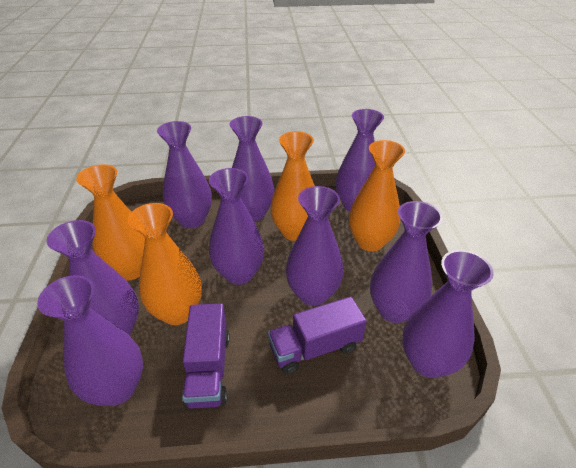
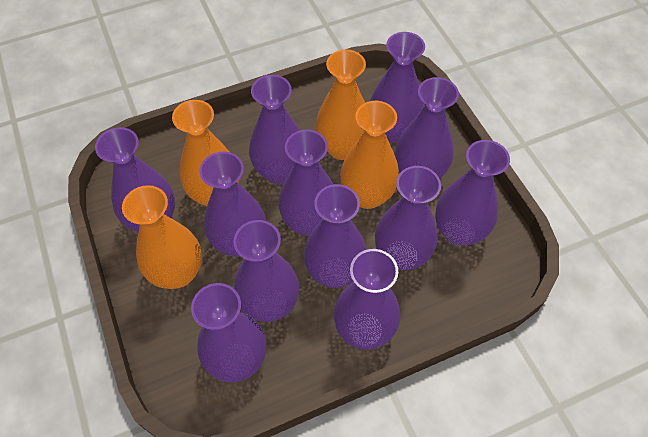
purple truck: 2 -> 0
purple vase: 9 -> 12

